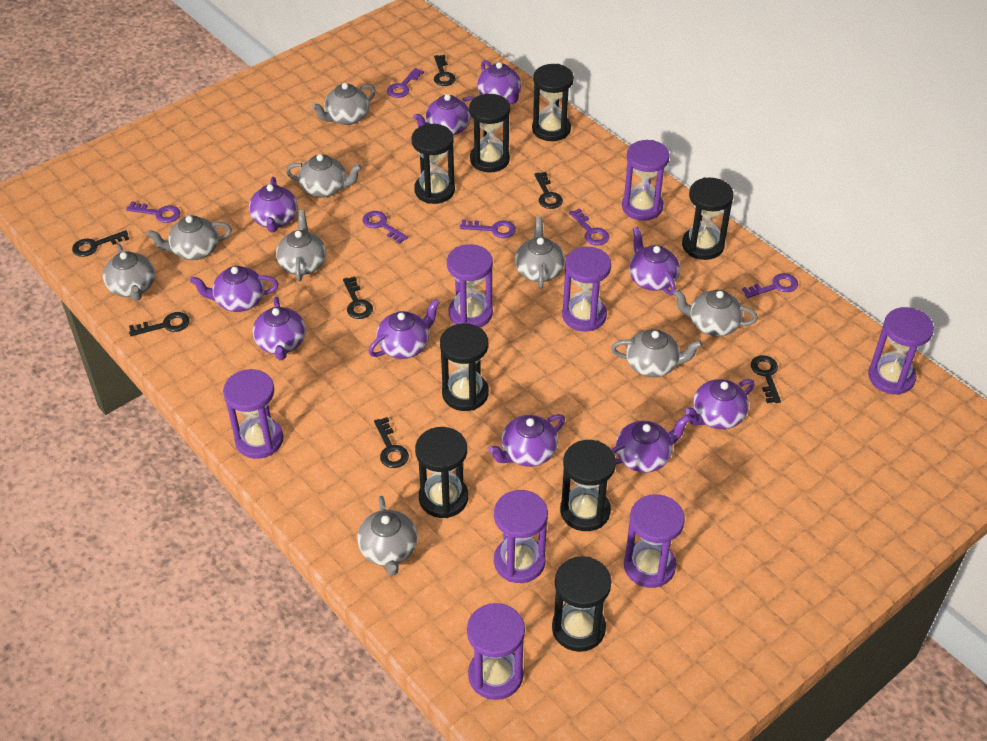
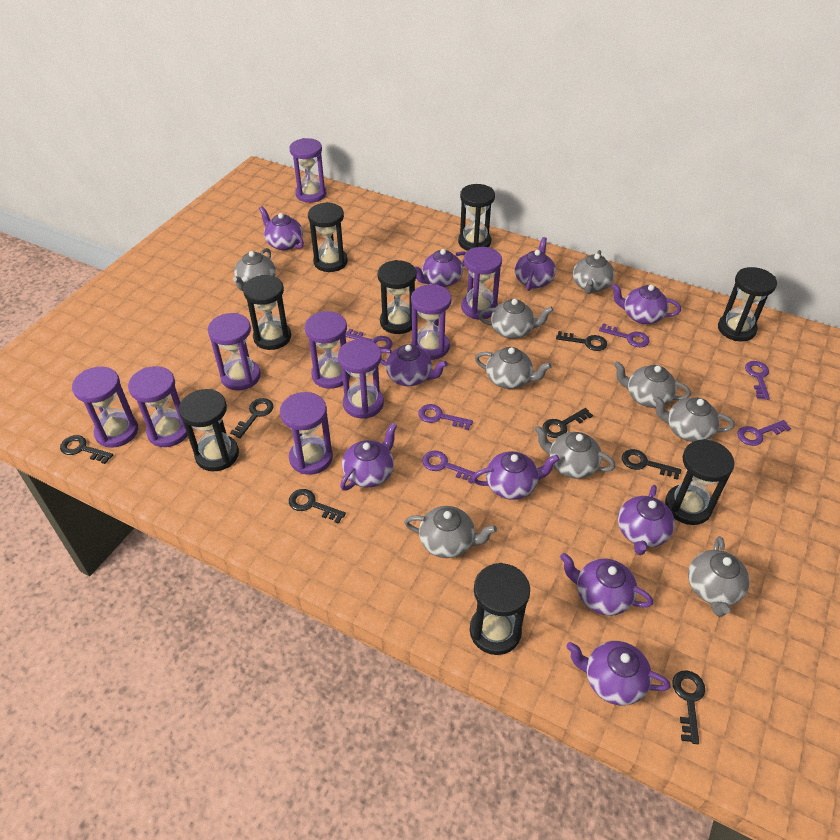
purple hourglass: 8 -> 9

